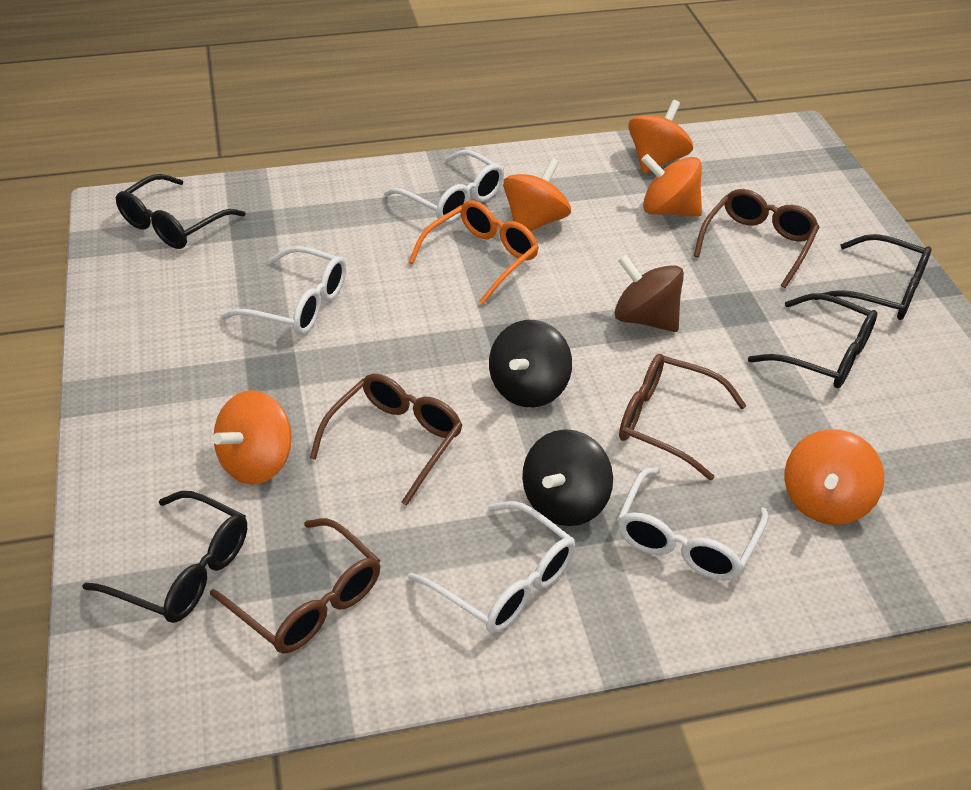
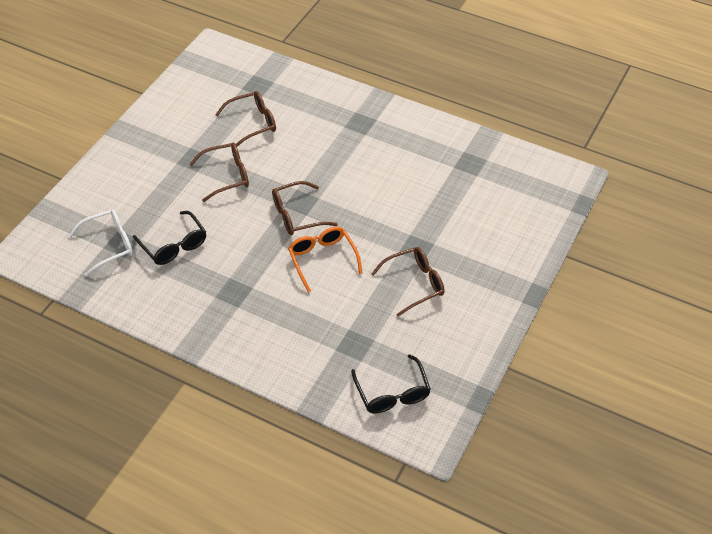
black glasses: 4 -> 2
black spinning top: 2 -> 0
brown spinning top: 1 -> 0
orange spinning top: 5 -> 0
white glasses: 4 -> 1

